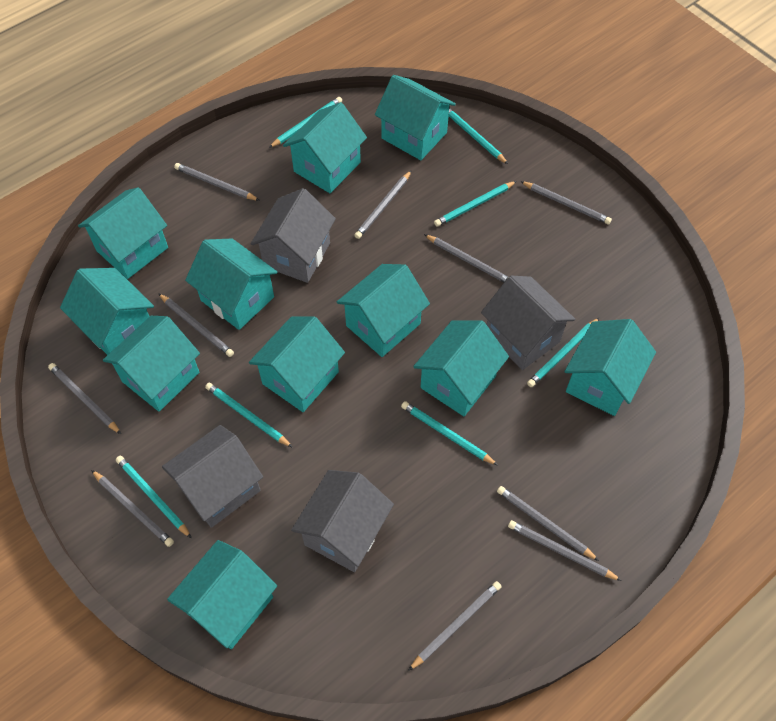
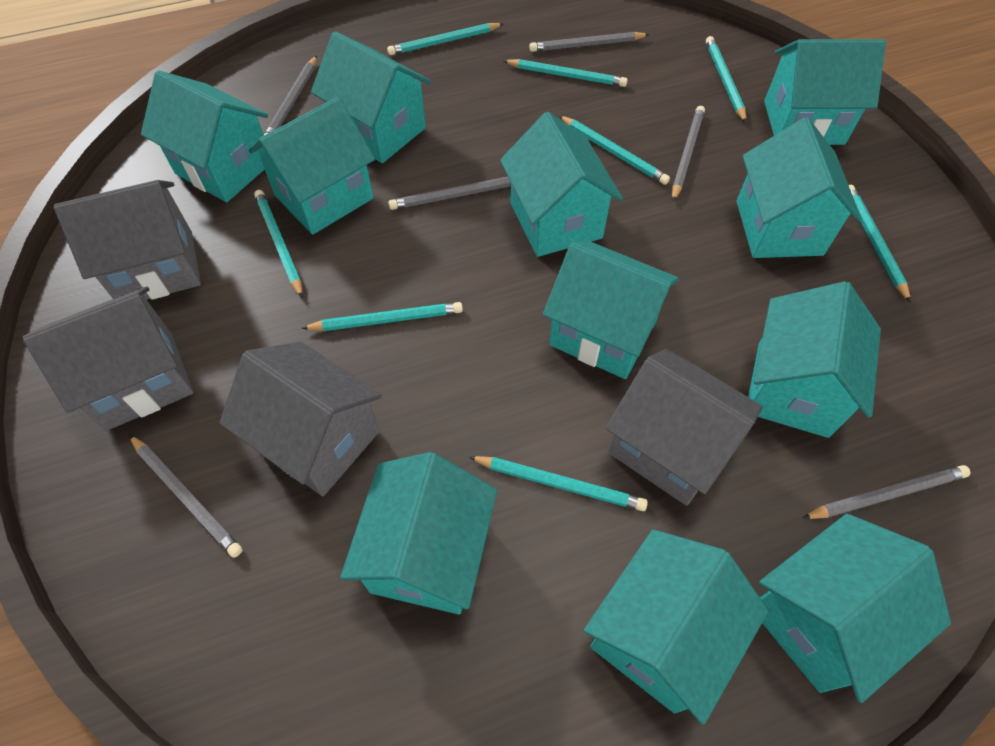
grey pencil: 10 -> 6
turquoise pencil: 7 -> 8

